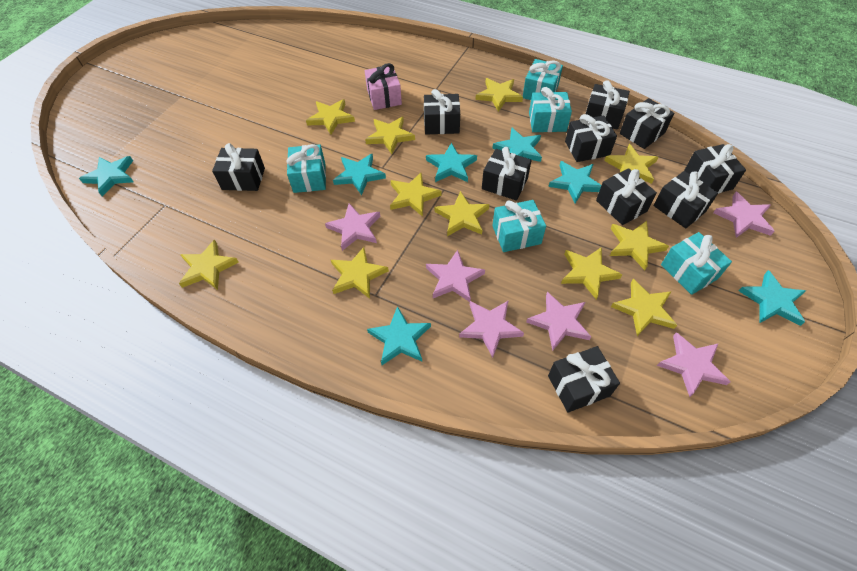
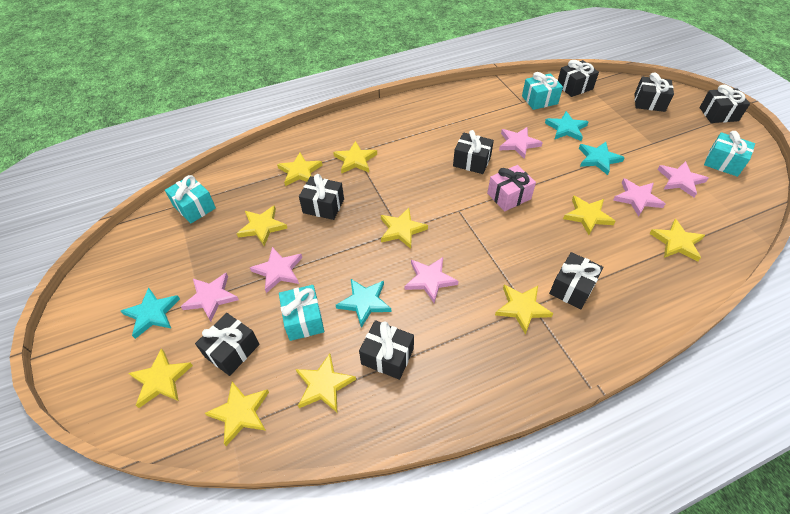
black gift: 10 -> 8
turquoise gift: 5 -> 4
turquoise star: 7 -> 4
yellow star: 11 -> 10

